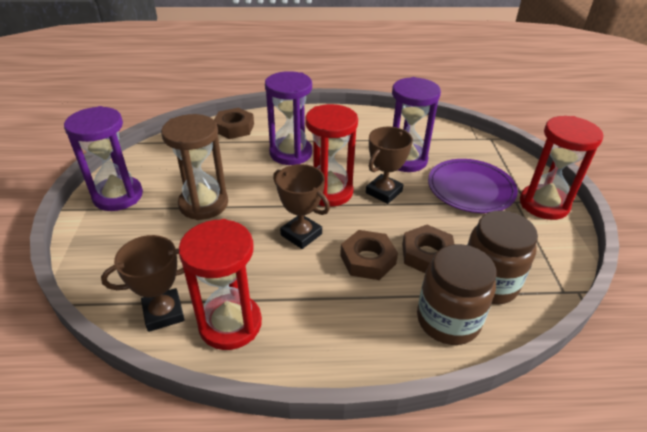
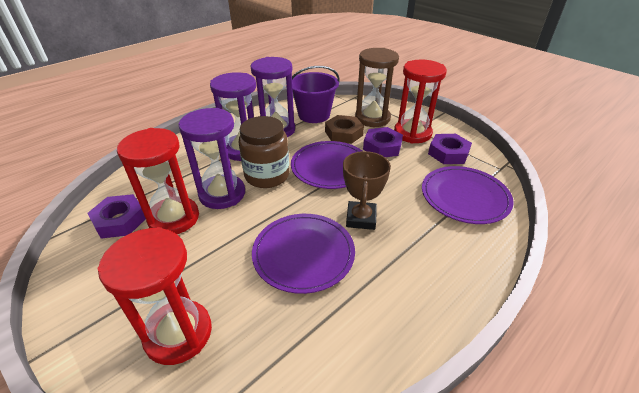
brown jar: 2 -> 1
brown nut: 3 -> 1
brown trophy: 3 -> 1
purple bucket: 0 -> 1
purple nut: 0 -> 3
purple plate: 1 -> 3

